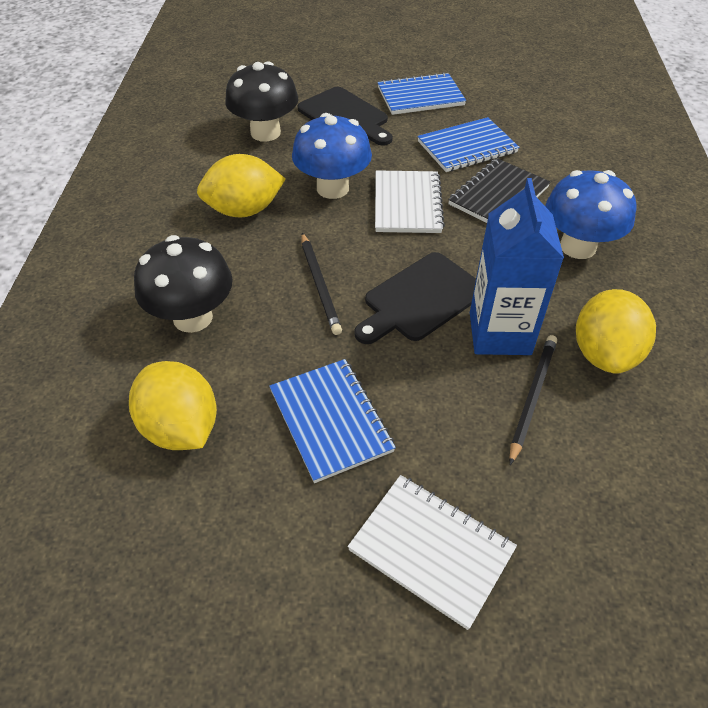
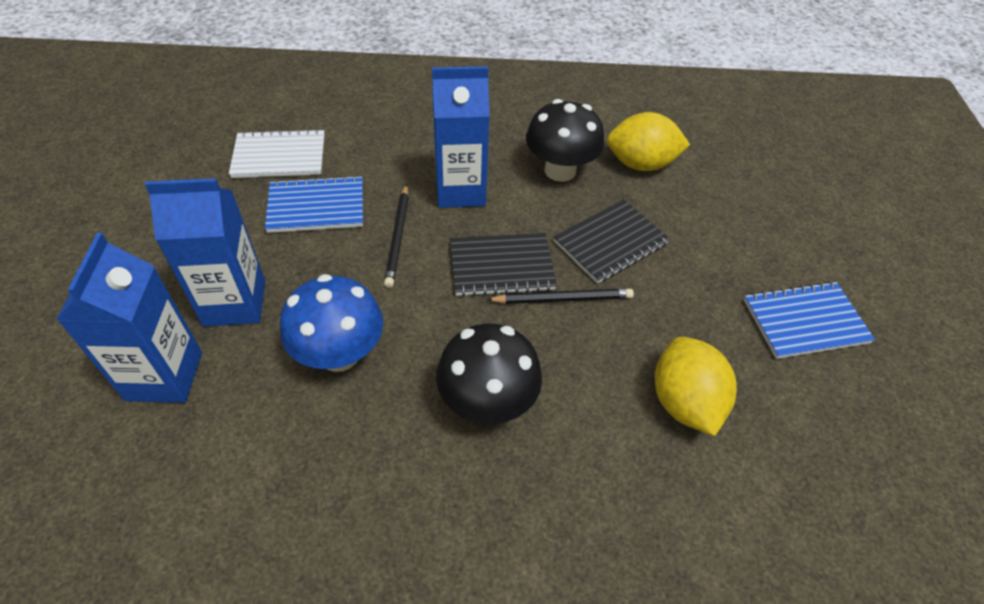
black cutting board: 2 -> 0
black notebook: 1 -> 2
blue carton: 1 -> 3
blue mushroom: 2 -> 1
blue notebook: 3 -> 2
white notebook: 2 -> 1
yellow lemon: 3 -> 2

